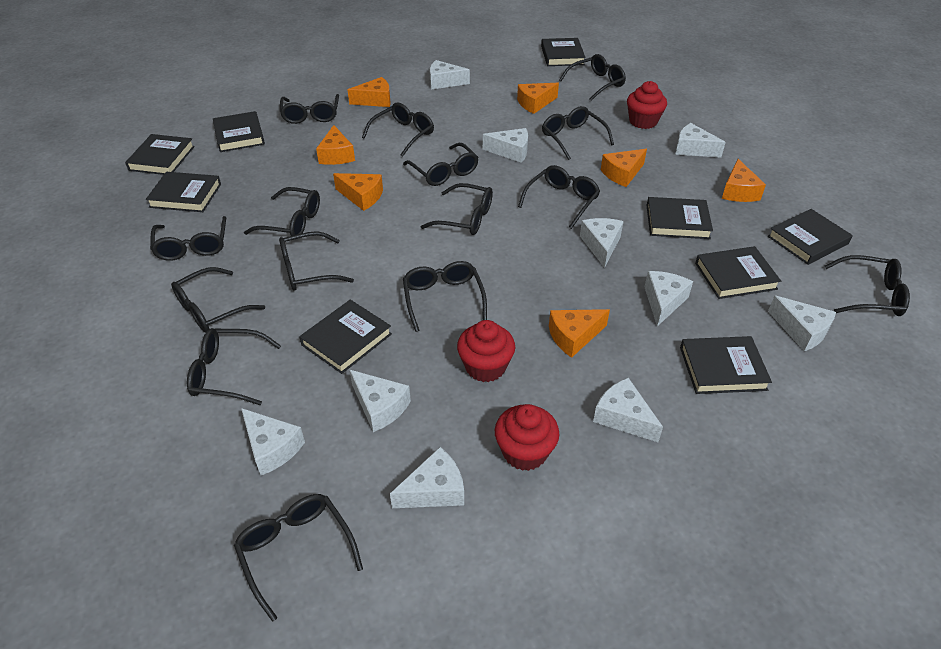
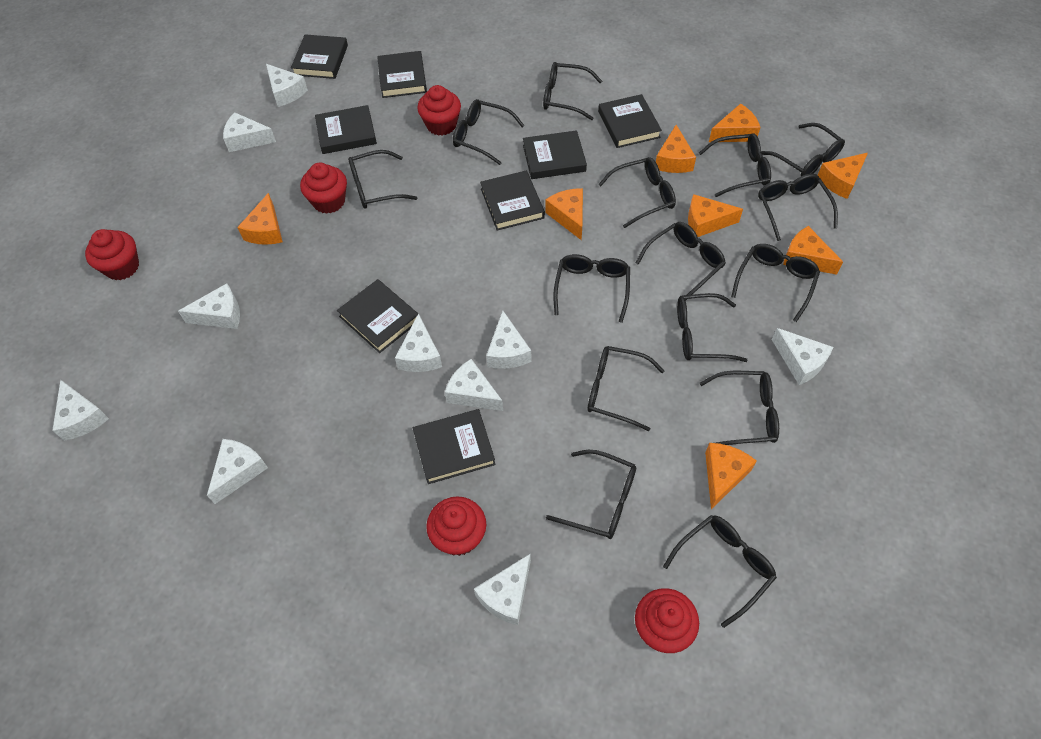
black book: 9 -> 8
orange cheese: 7 -> 8
red cupcake: 3 -> 5

